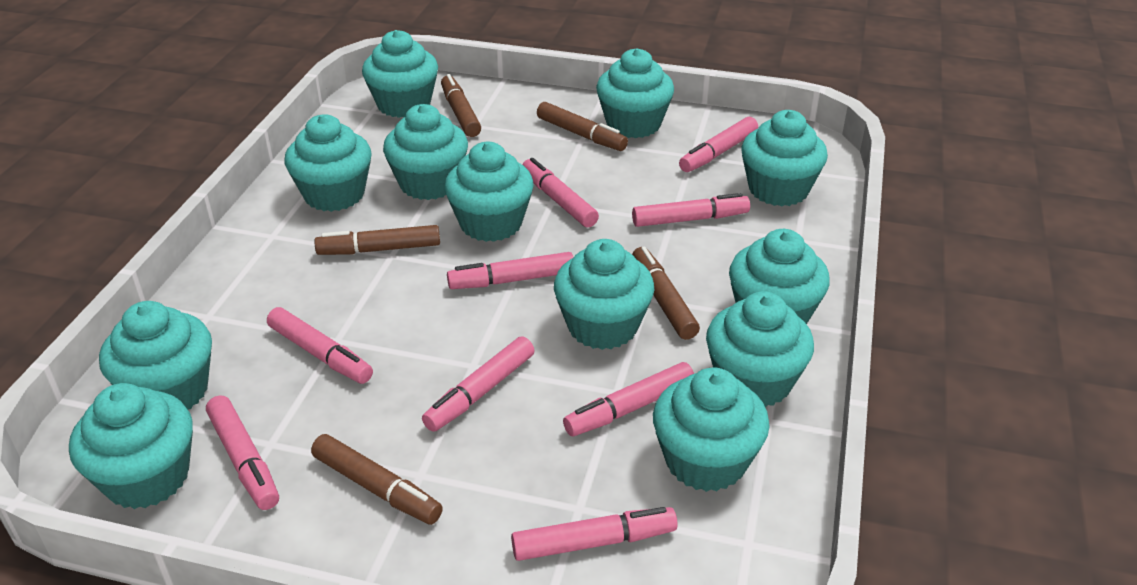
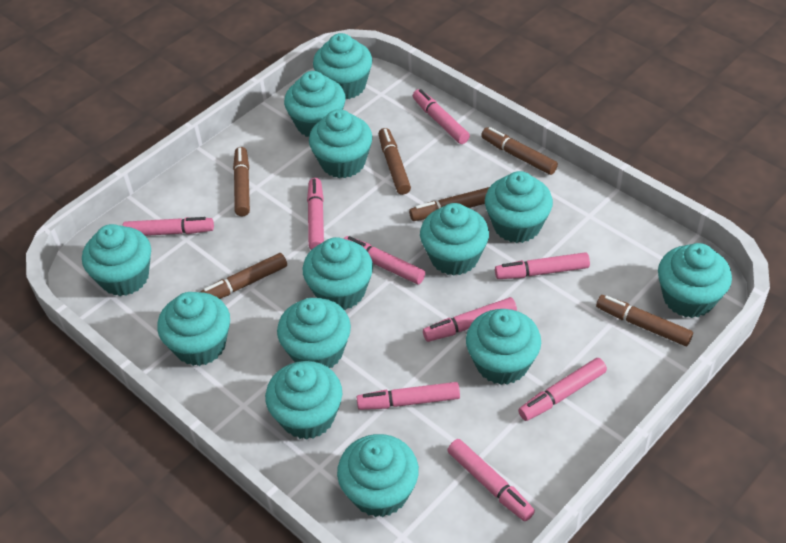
brown marker: 5 -> 6
turquoise cupcake: 12 -> 13

